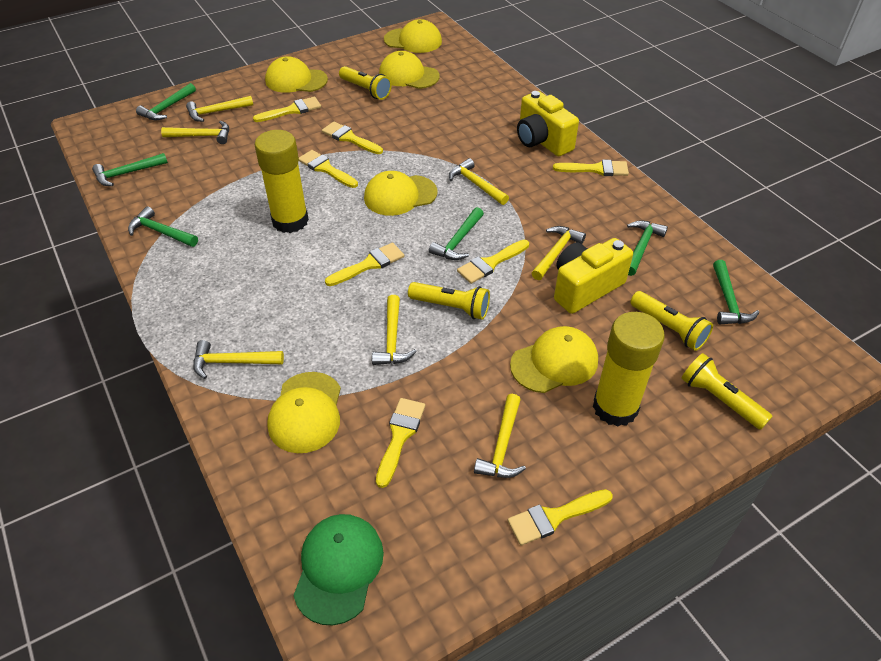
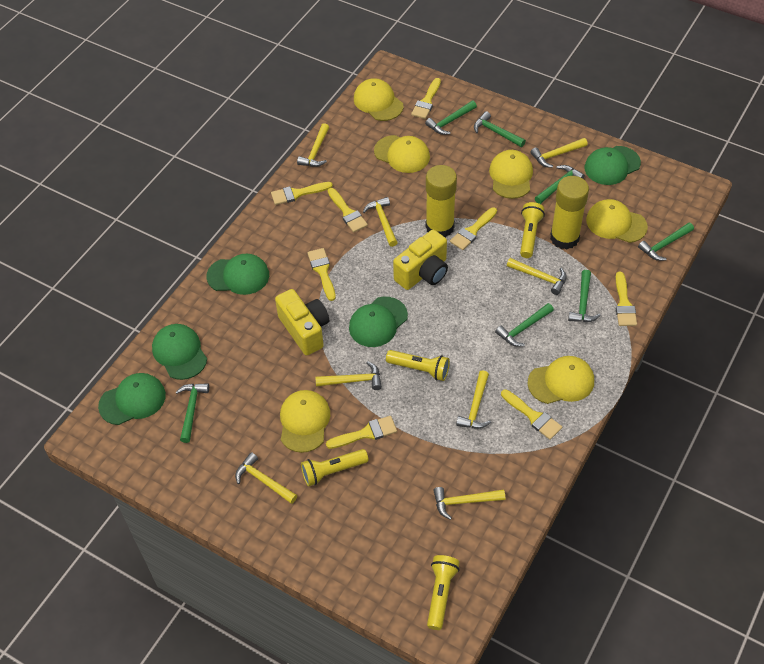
green cap: 1 -> 5
green hammer: 6 -> 7
yellow hammer: 7 -> 8

